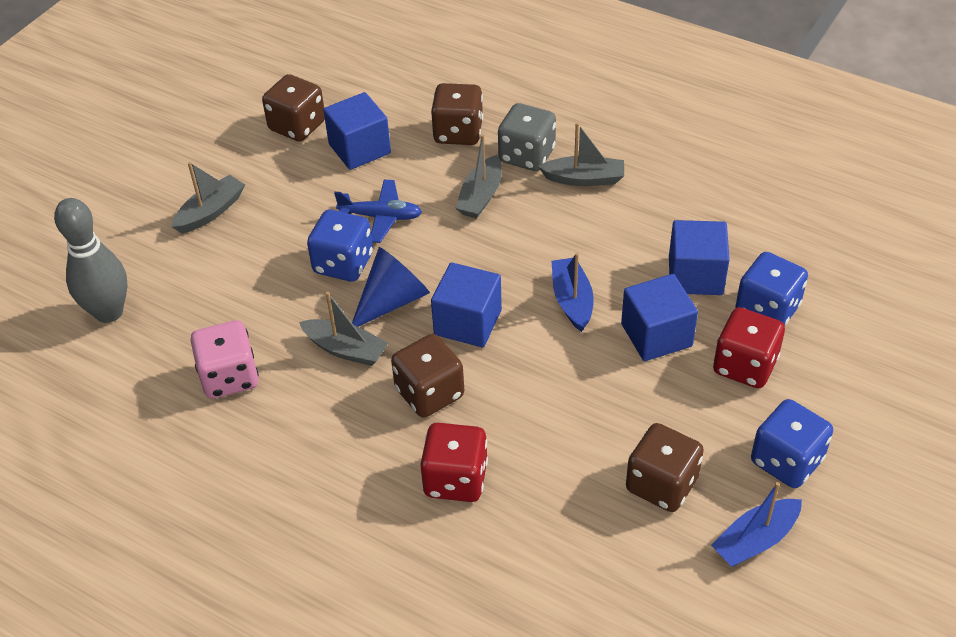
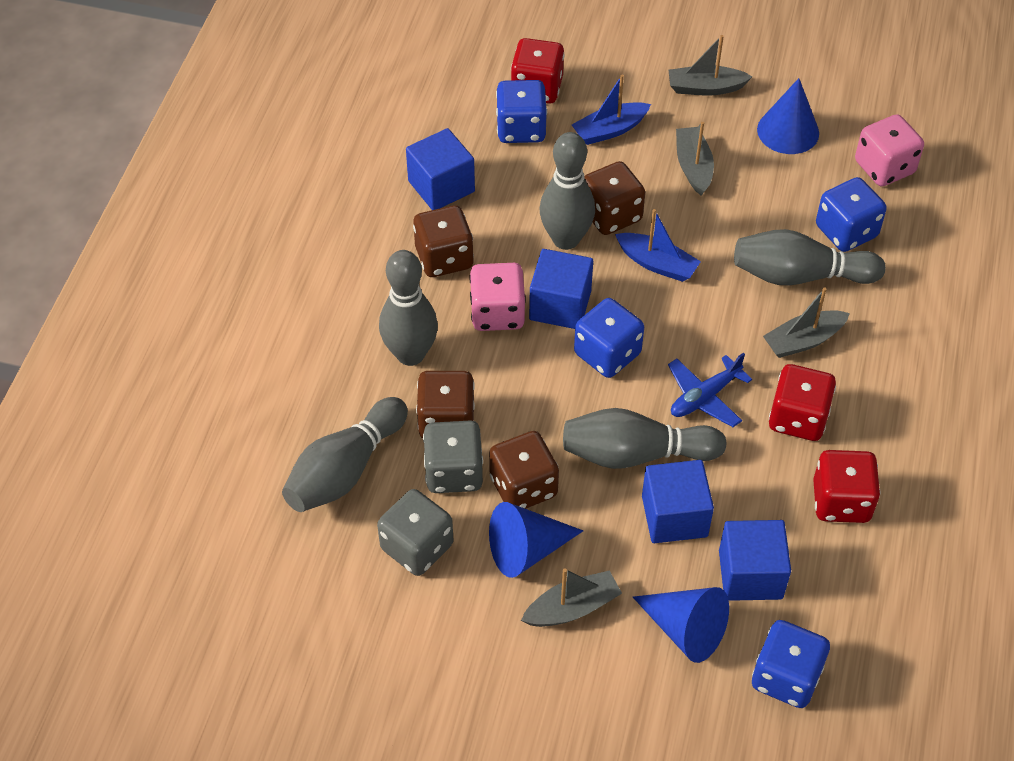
blue cone: 1 -> 3
blue dice: 3 -> 4
grey bowling pin: 1 -> 5
grey dice: 1 -> 2
pink dice: 1 -> 2
red dice: 2 -> 3

